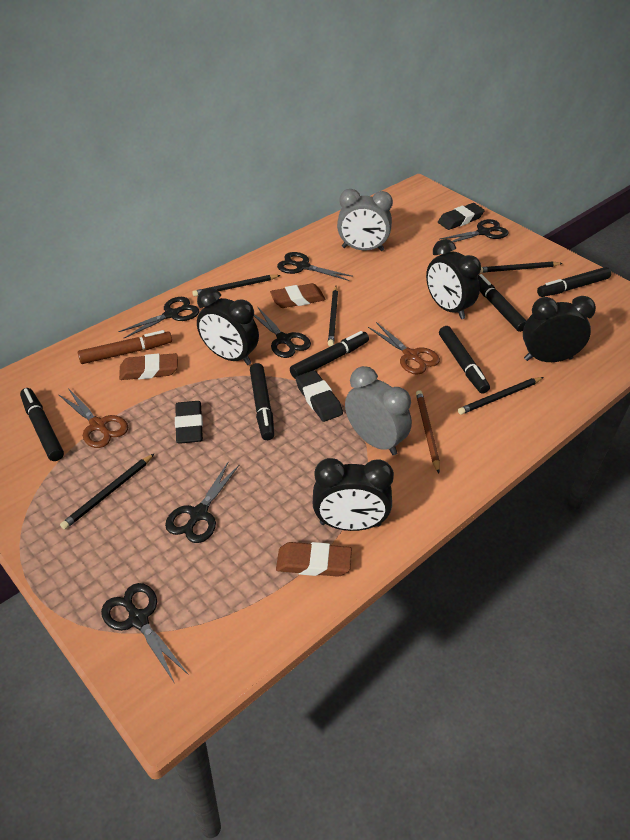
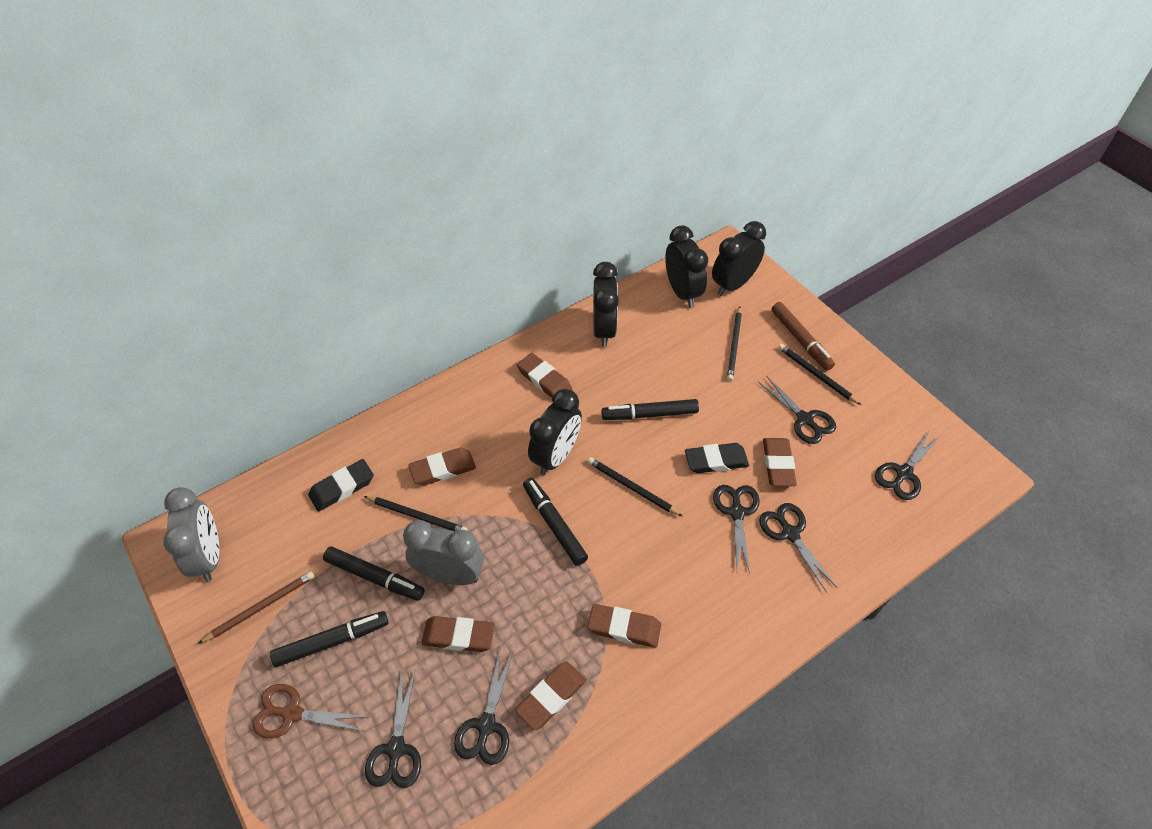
black eraser: 3 -> 2
black marker: 6 -> 4
black pencil: 5 -> 4
brown eraser: 3 -> 6
brown scissors: 2 -> 1

